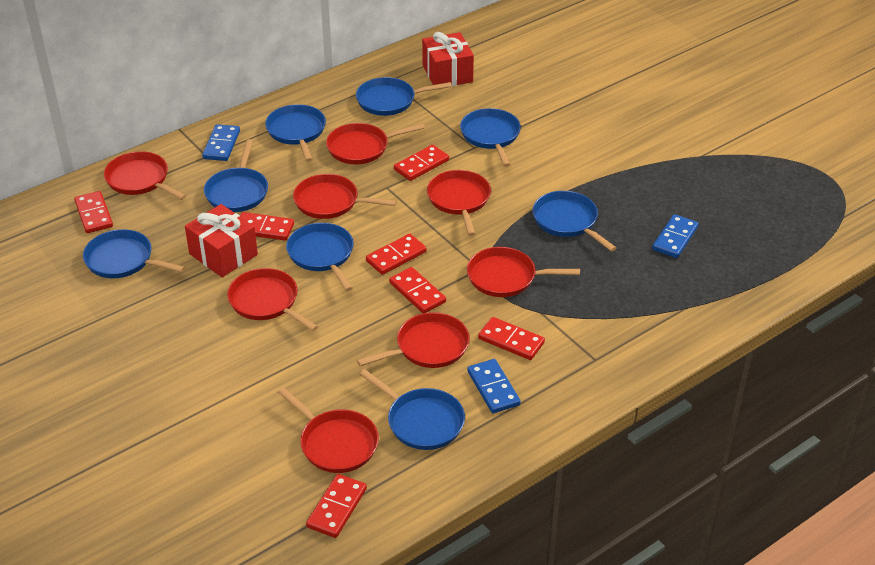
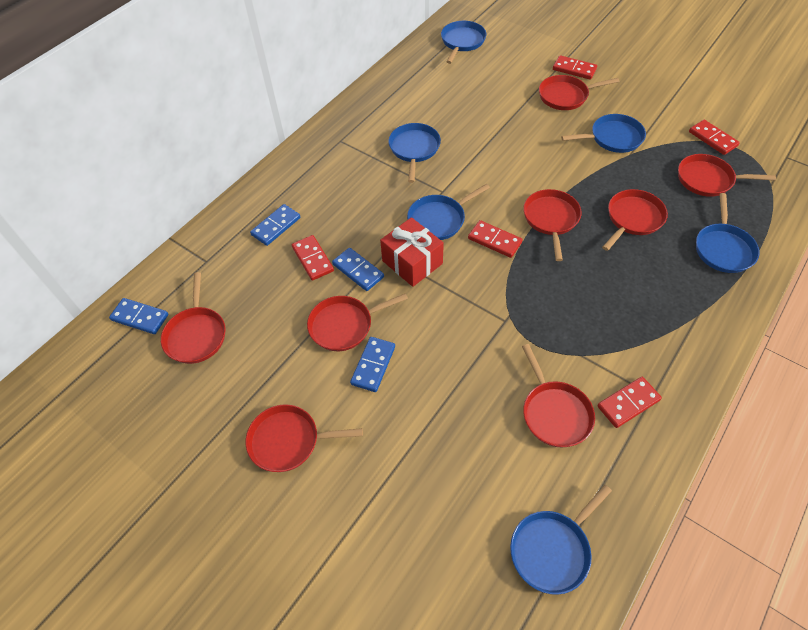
blue domino: 3 -> 4
blue pan: 8 -> 6
red domino: 7 -> 5
red gift: 2 -> 1

